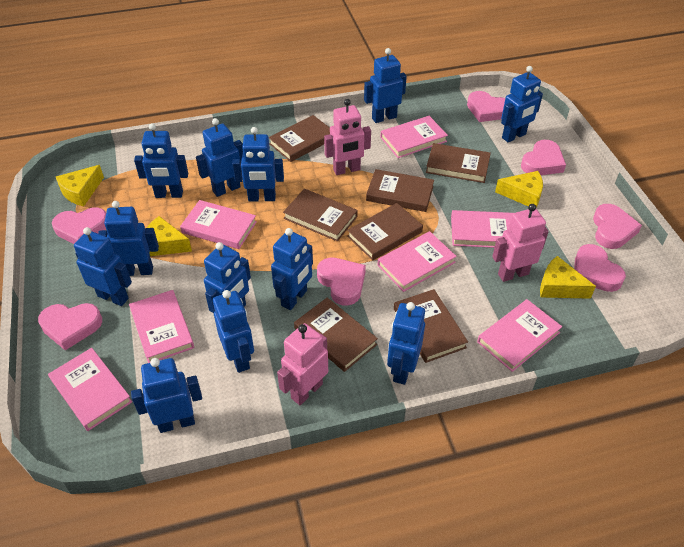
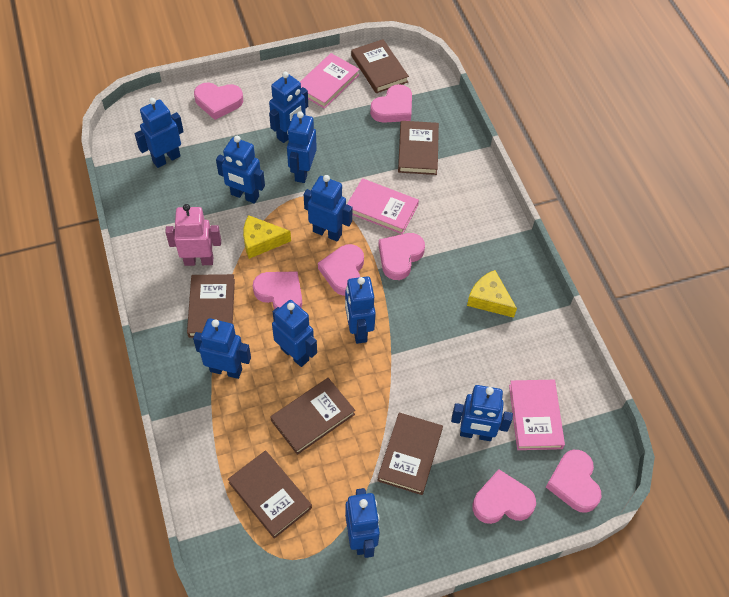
blue robot: 12 -> 10
brown book: 7 -> 6
pink book: 7 -> 3
pink robot: 3 -> 1
yellow cheese: 4 -> 2

